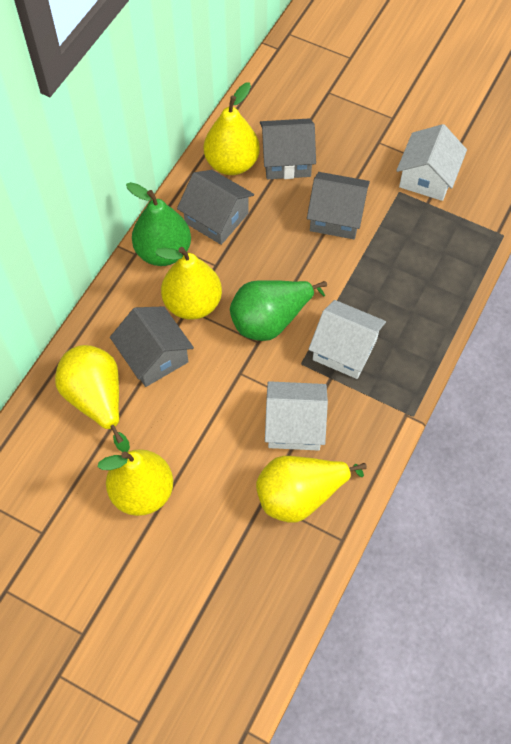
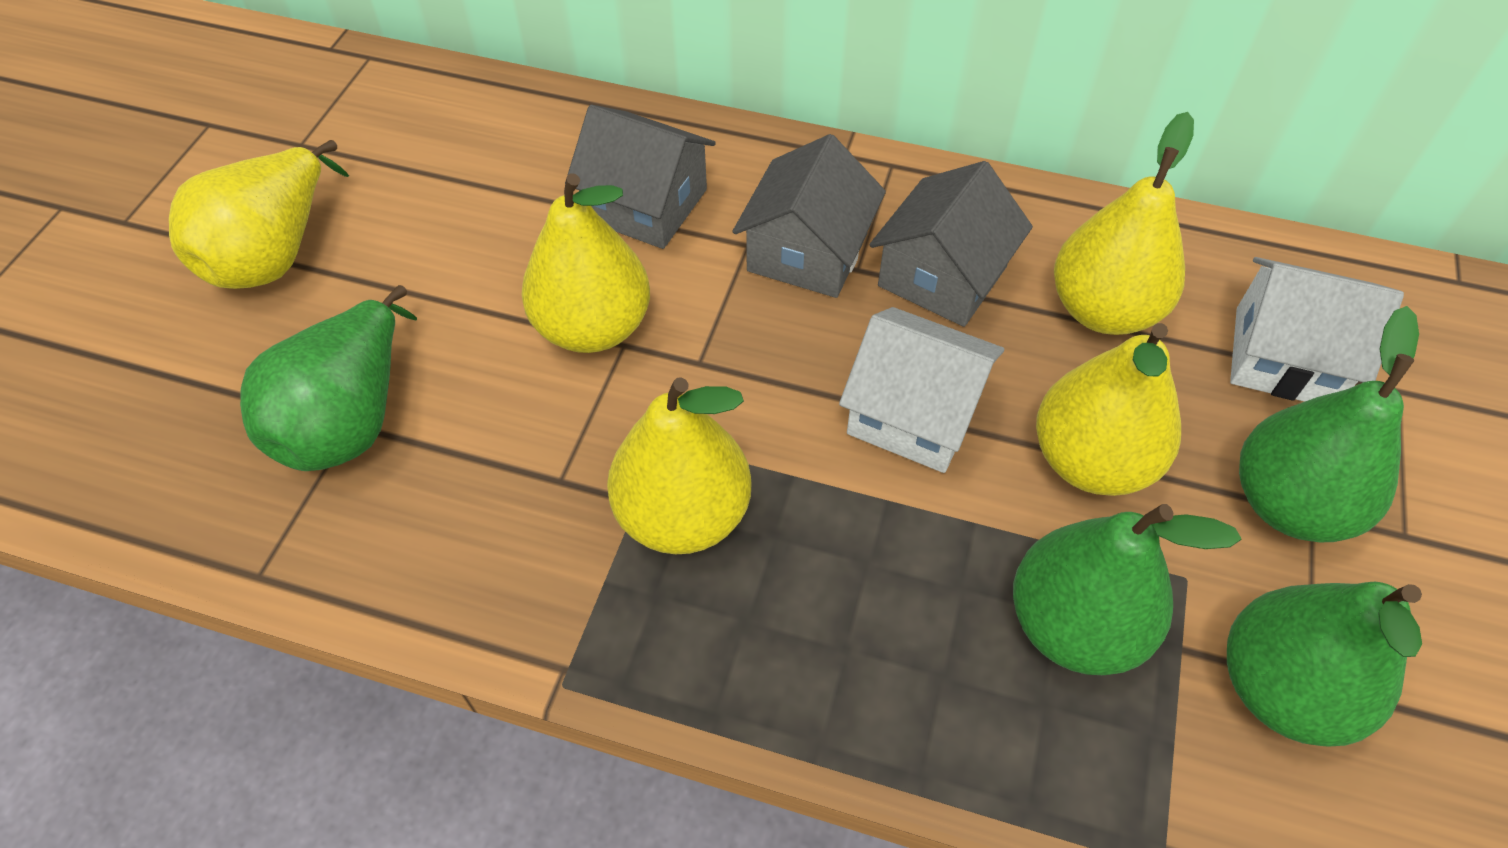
green pear: 2 -> 4
grey house: 4 -> 3
white house: 3 -> 2

